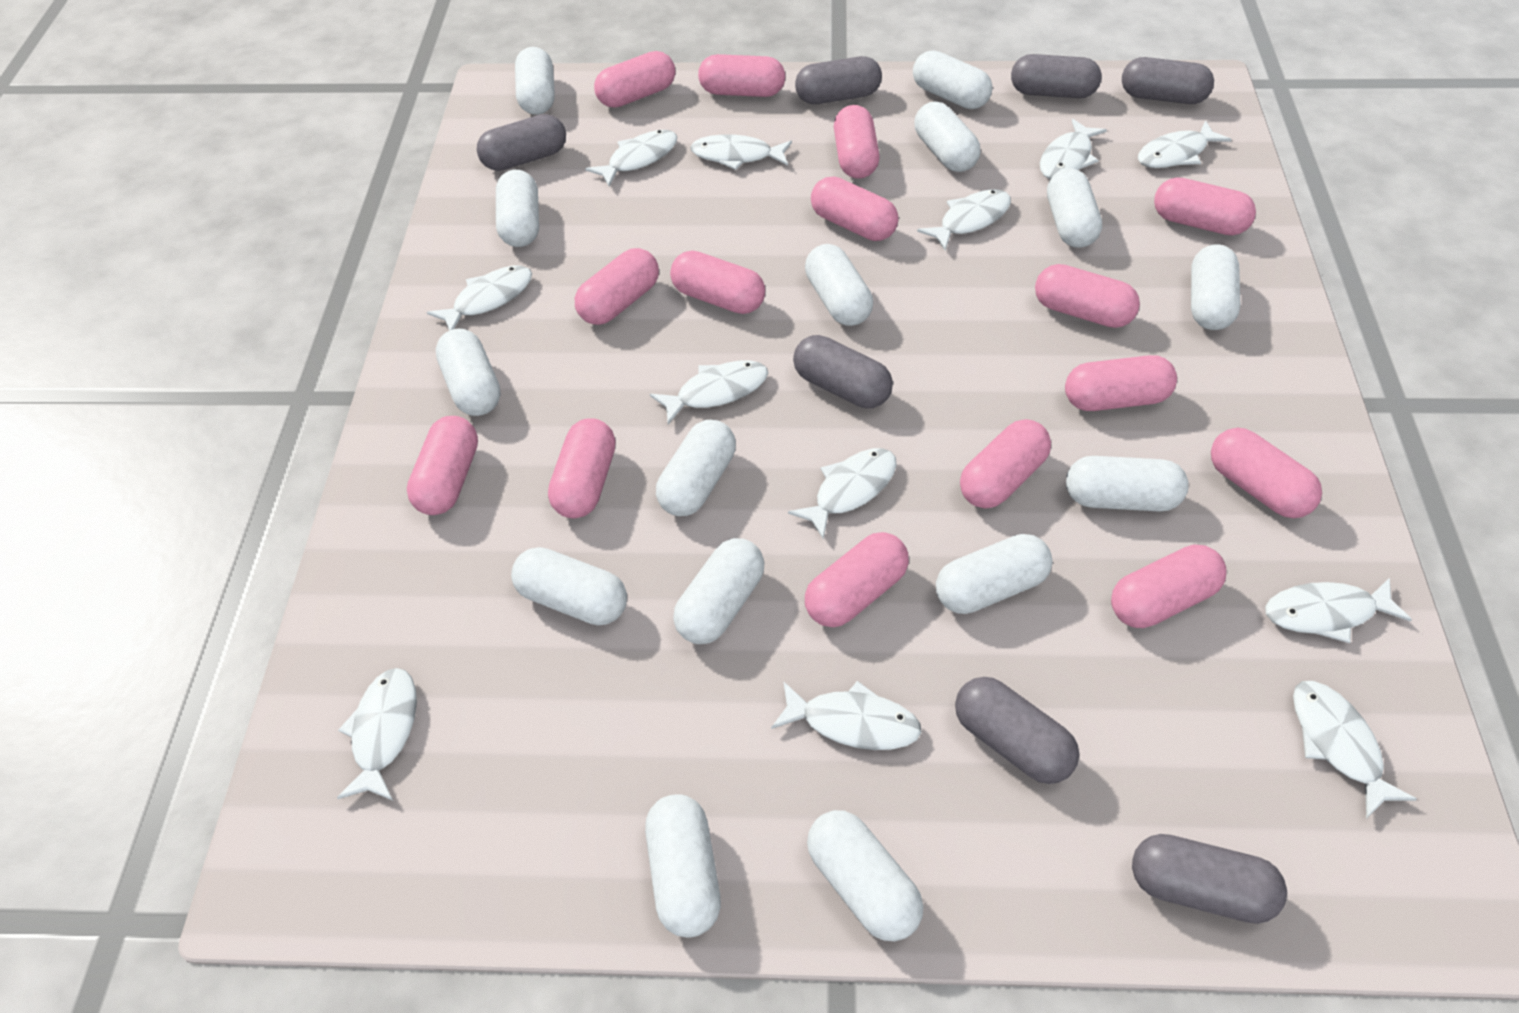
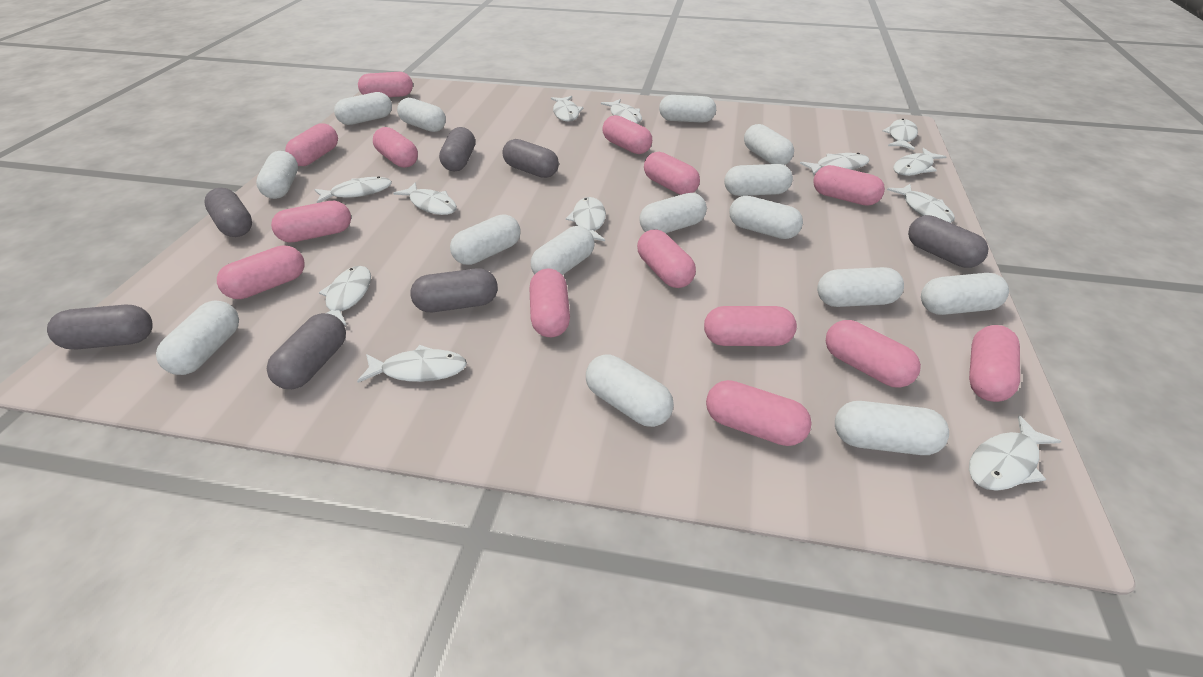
pink capsule: 15 -> 14

